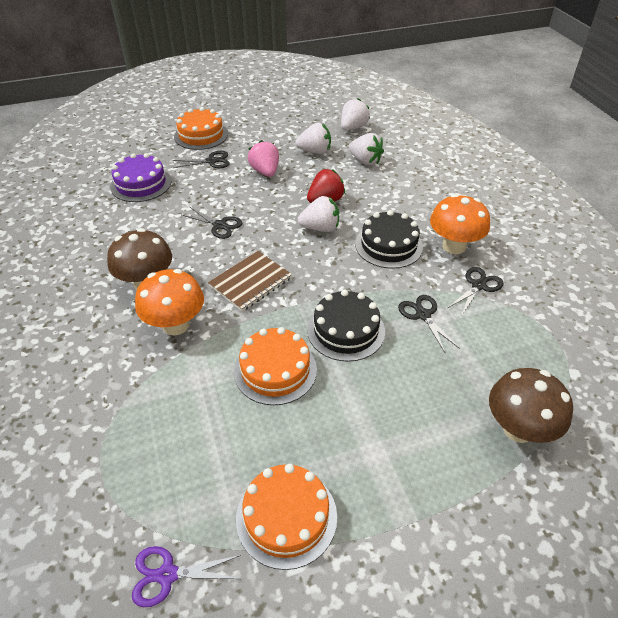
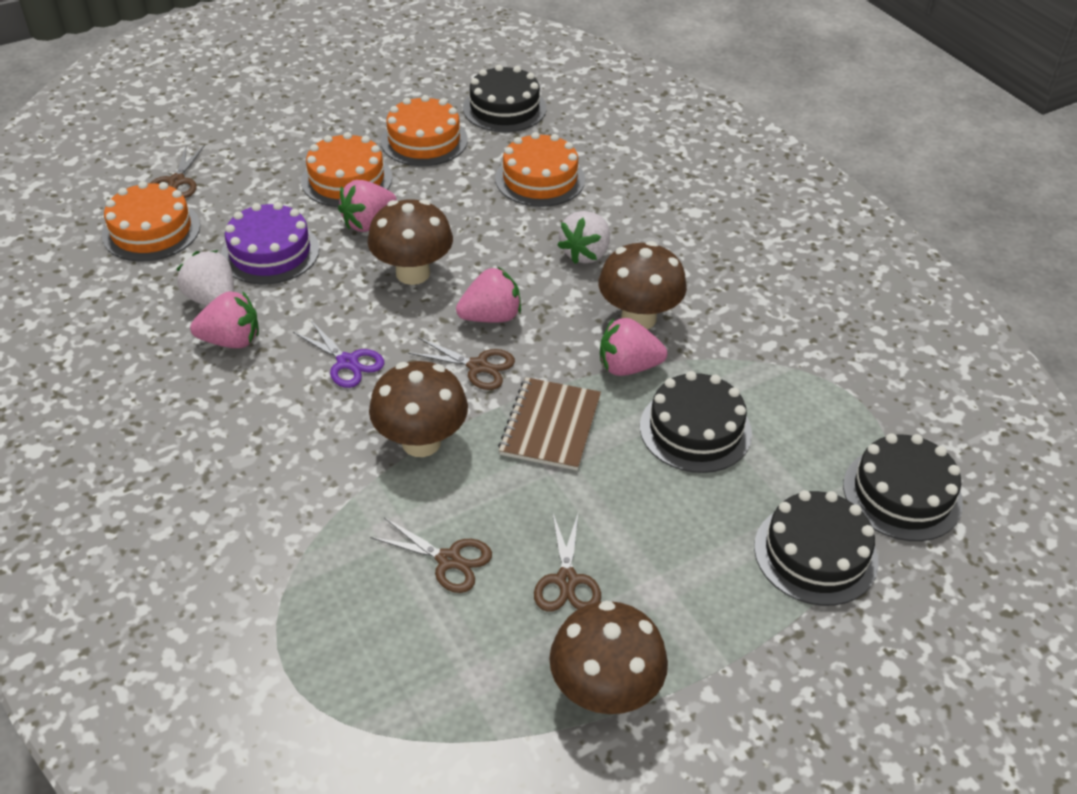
black cake: 2 -> 4
black scissors: 4 -> 0
brown mushroom: 2 -> 4
brown scissors: 0 -> 4
orange cake: 3 -> 4
orange mushroom: 2 -> 0
pink strawberry: 1 -> 4
red strawberry: 1 -> 0
white strawberry: 4 -> 2

